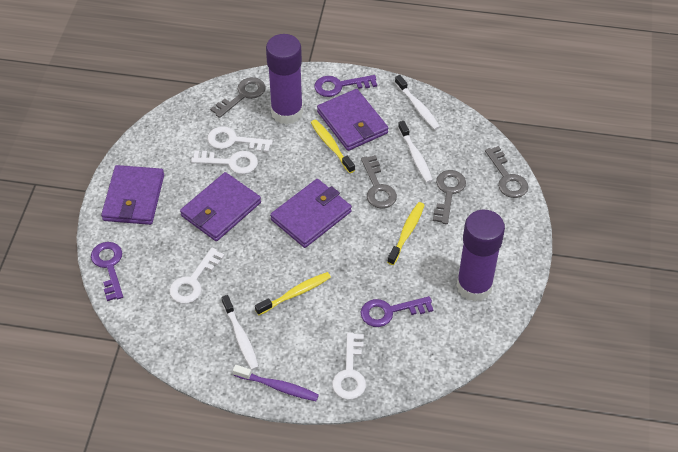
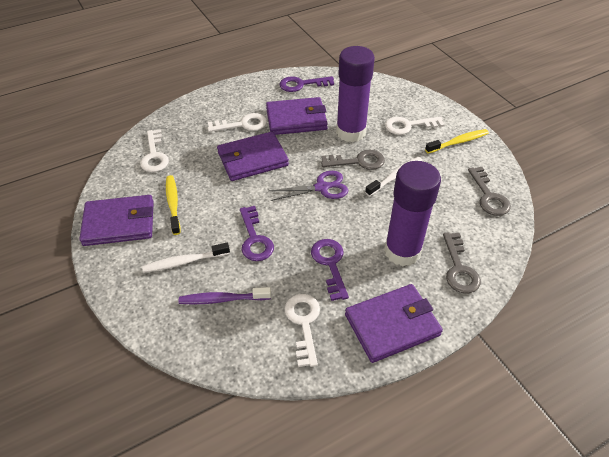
grey key: 4 -> 3
purple scissors: 0 -> 1
white toothbrush: 3 -> 2
yellow toothbrush: 3 -> 2

